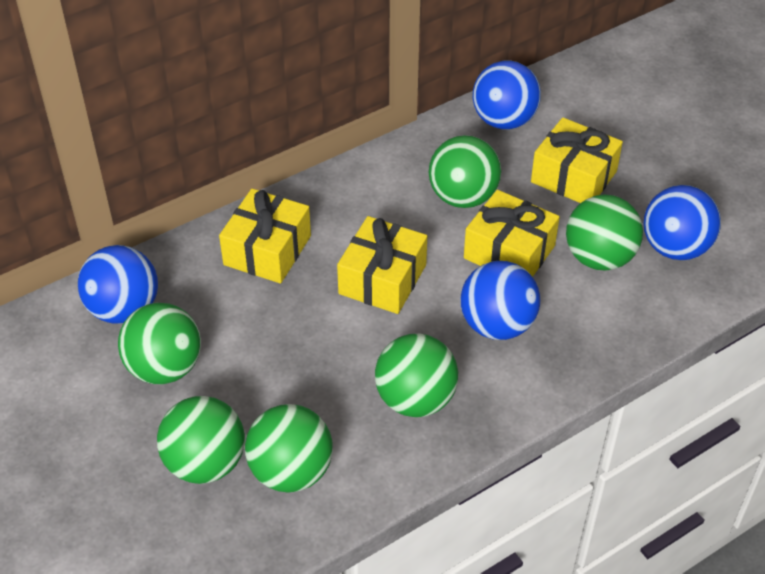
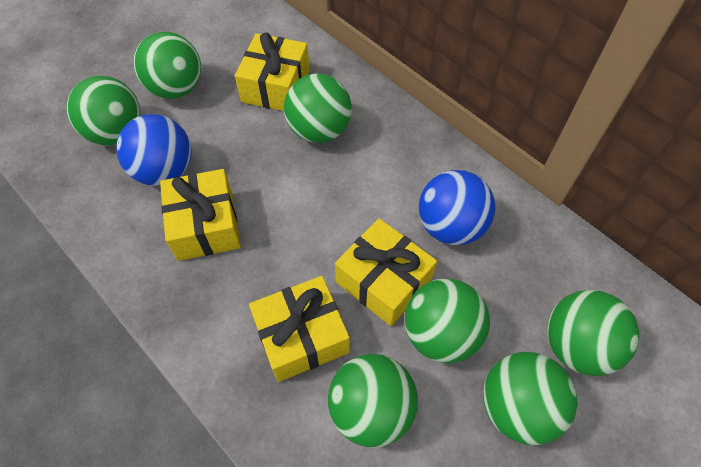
blue ball: 4 -> 2
green ball: 6 -> 7

